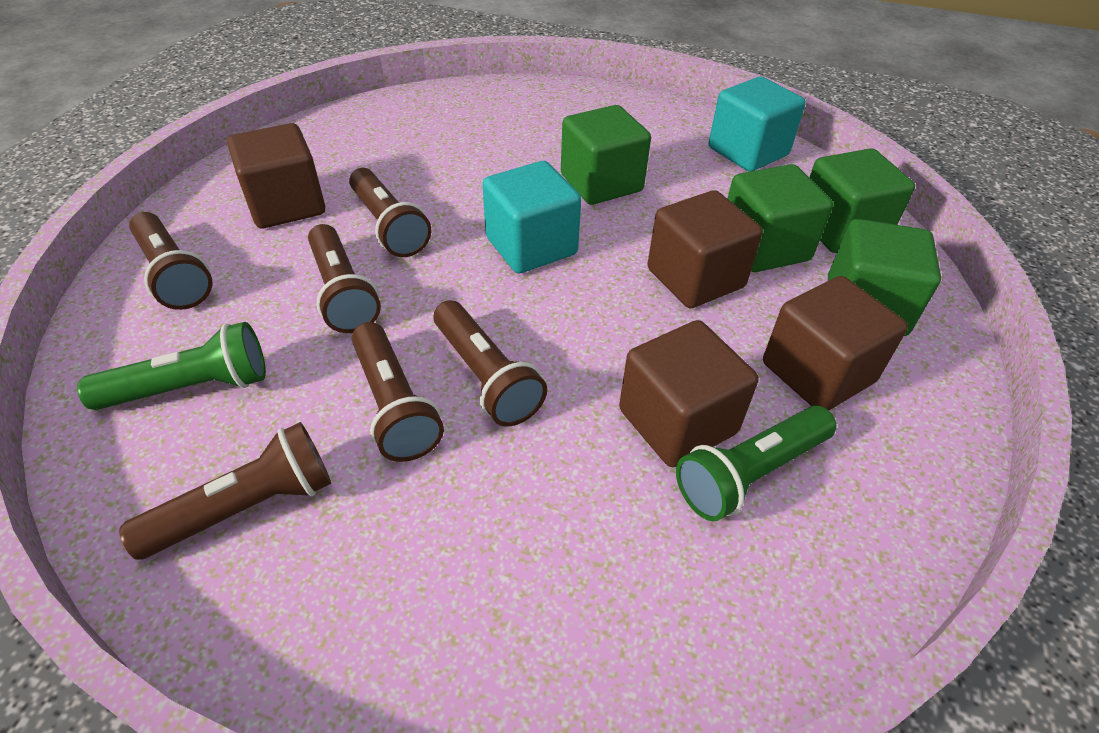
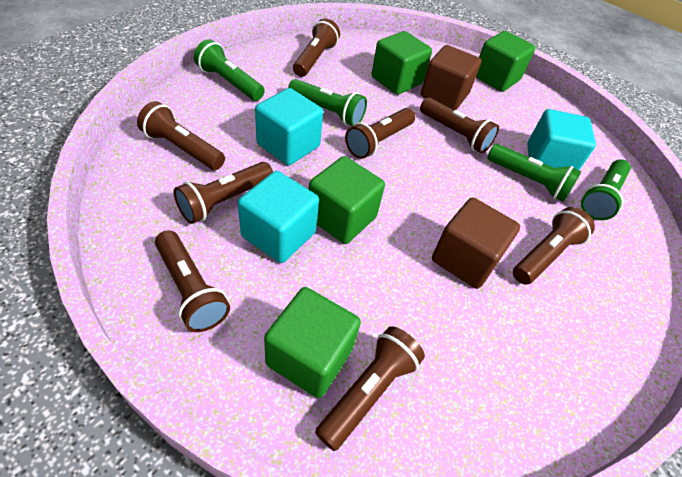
brown cube: 4 -> 2
brown flashlight: 6 -> 8
green flashlight: 2 -> 4
turquoise cube: 2 -> 3

